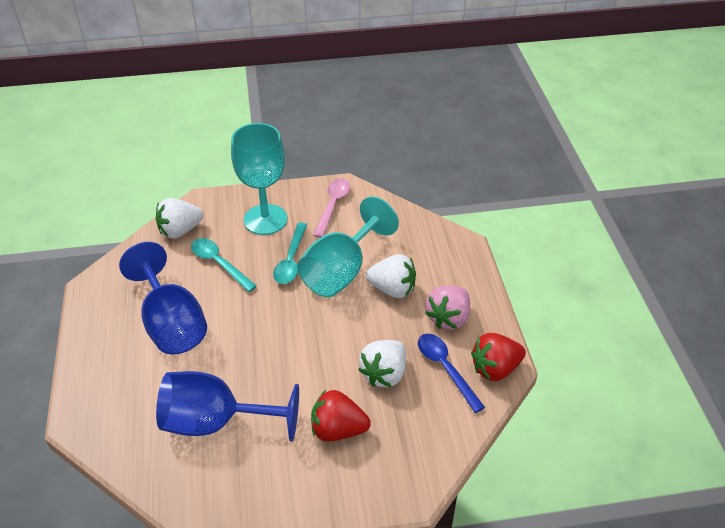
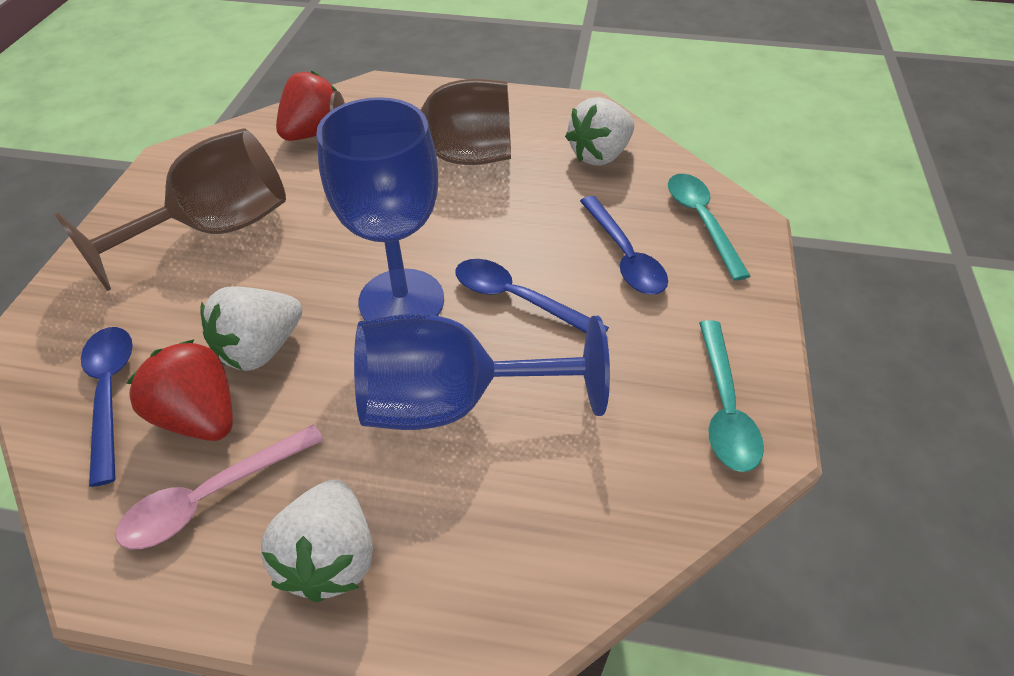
blue spoon: 1 -> 3
brown goblet: 0 -> 2
pink strawberry: 1 -> 0
turquoise goblet: 2 -> 0

